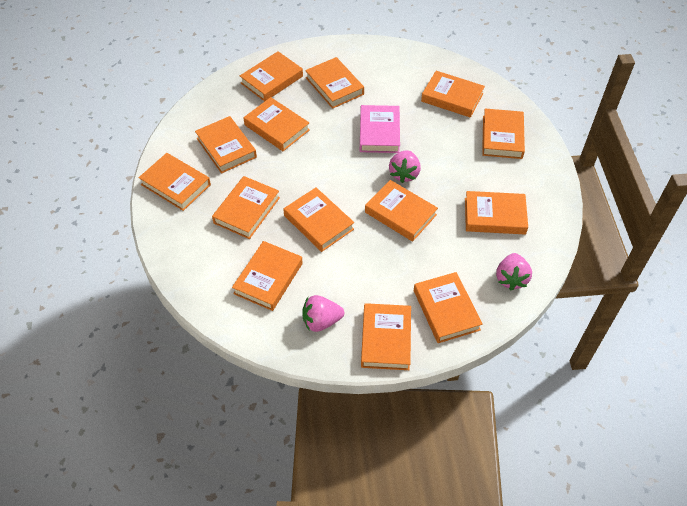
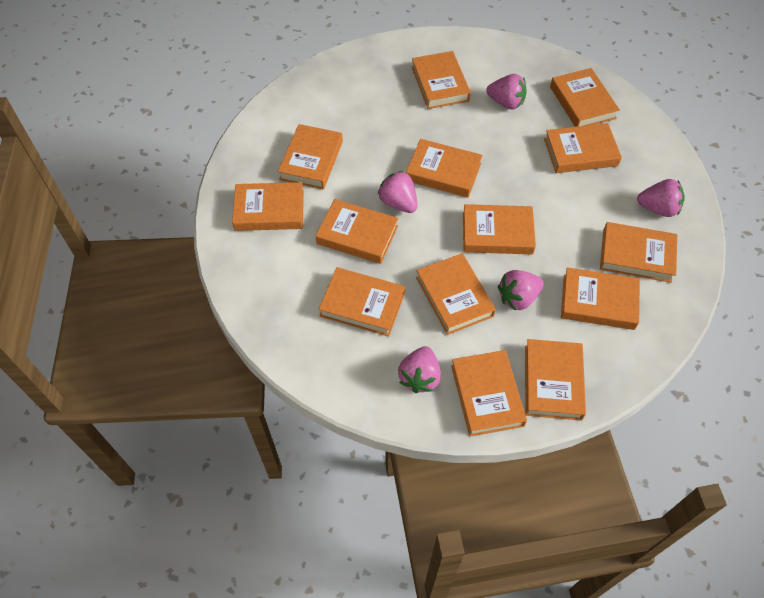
pink book: 1 -> 0
pink strawberry: 3 -> 5

